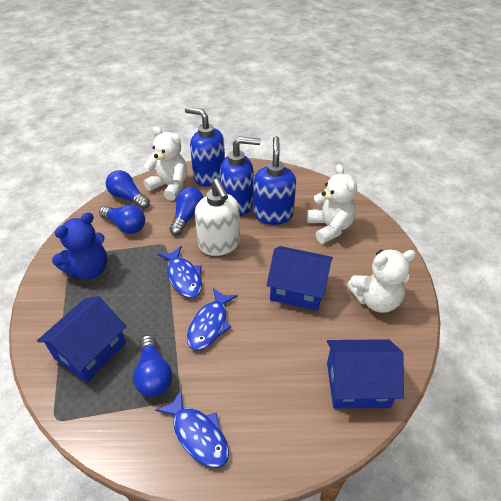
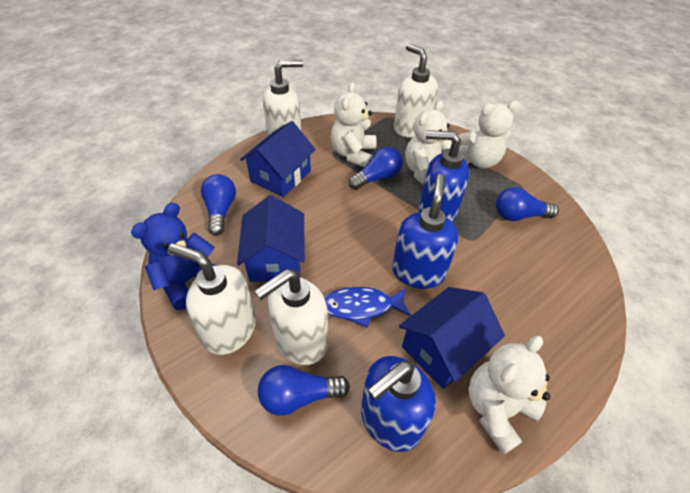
blue fish: 3 -> 1
white soap dispenser: 1 -> 4
white teddy bear: 3 -> 4

